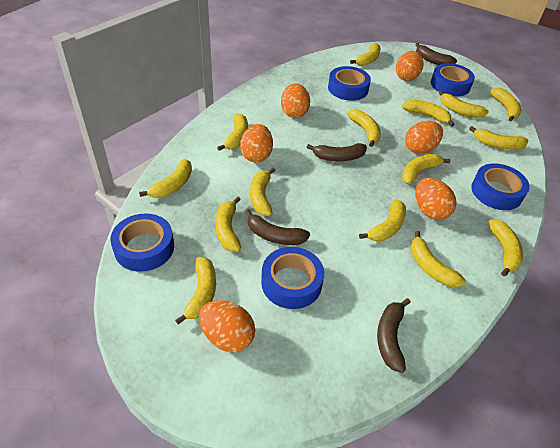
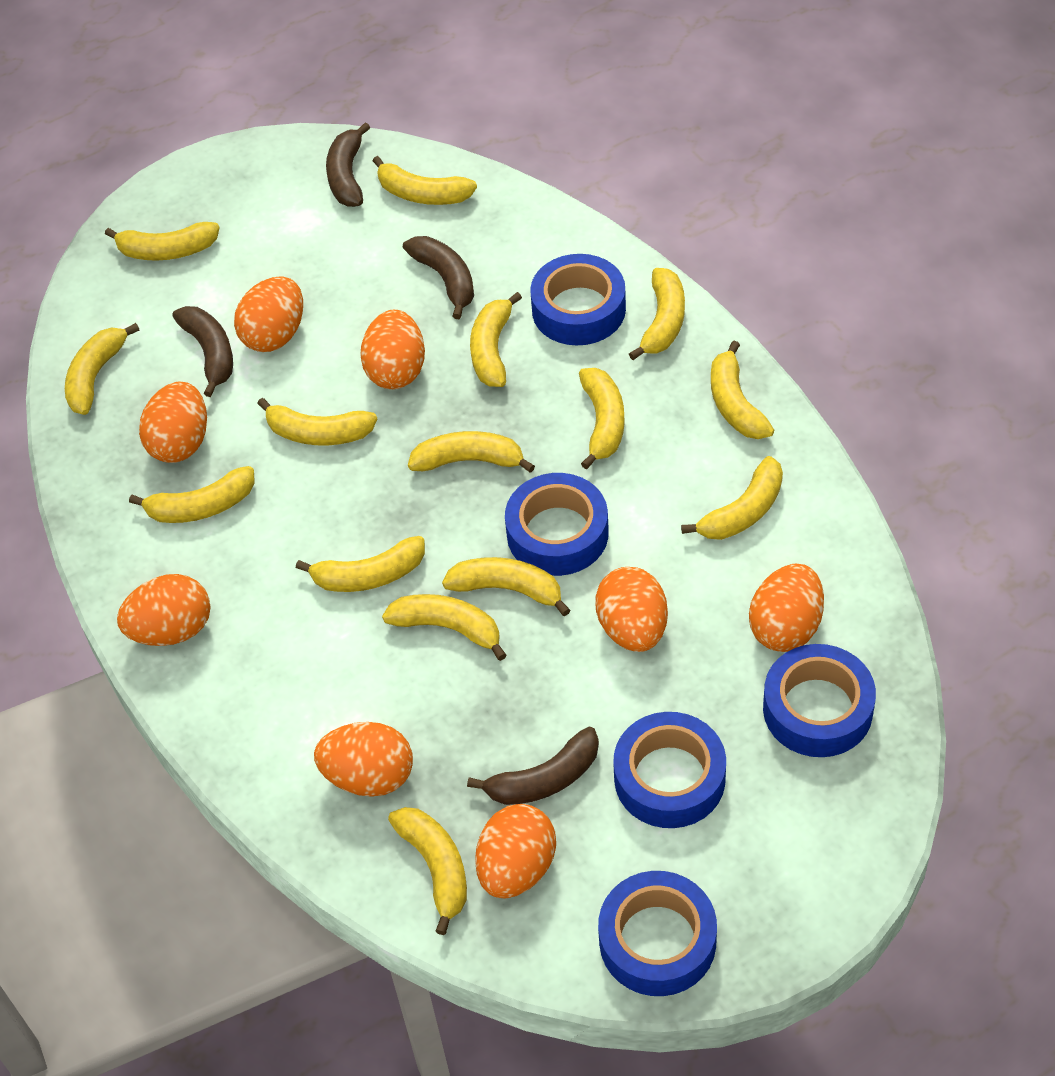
orange egg: 6 -> 8

